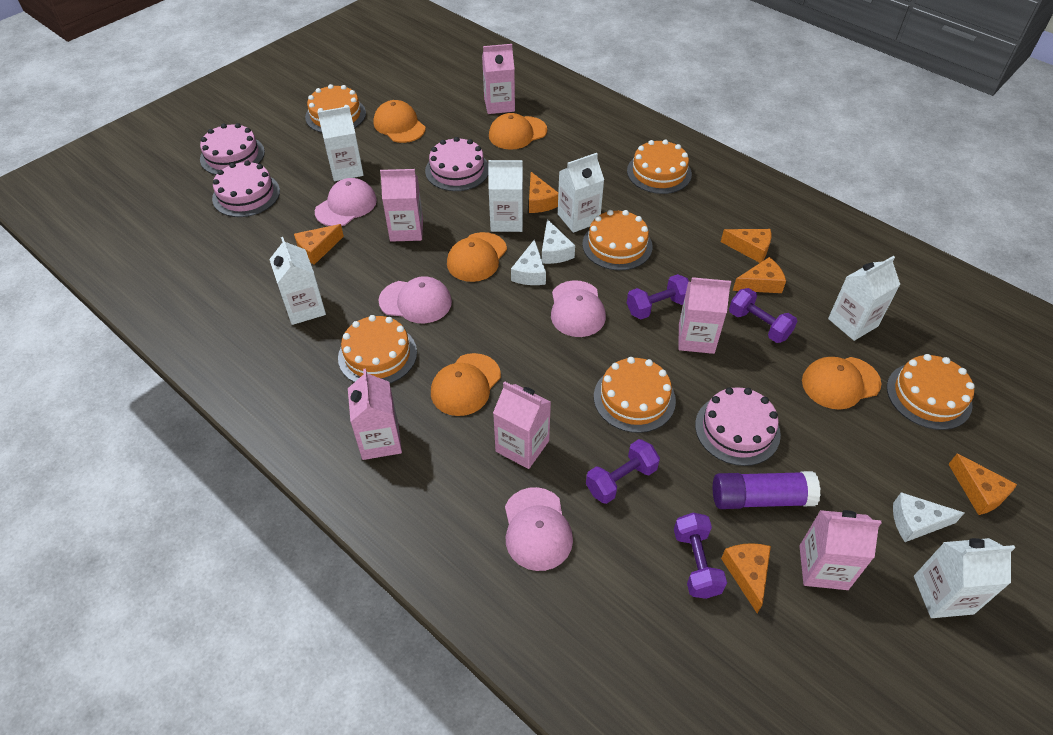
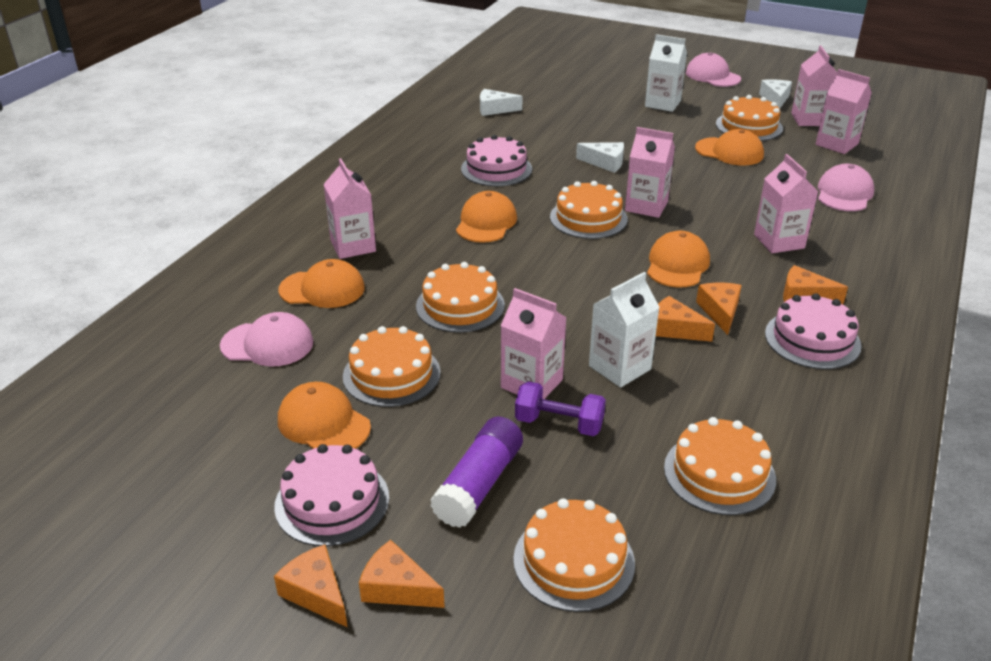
orange cheese: 6 -> 5
pink cake: 4 -> 3
pink cap: 4 -> 3
purple dumbbell: 4 -> 1
white carton: 6 -> 2

